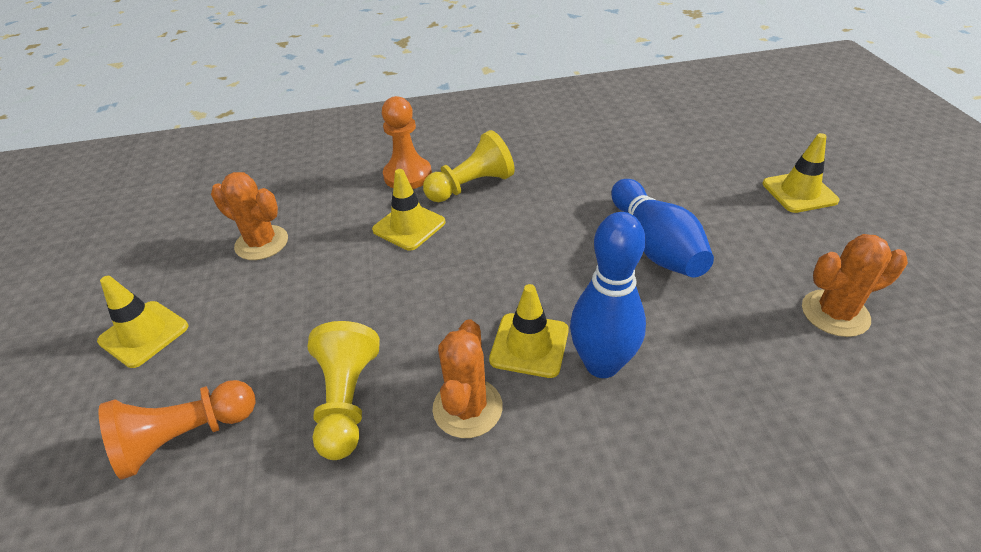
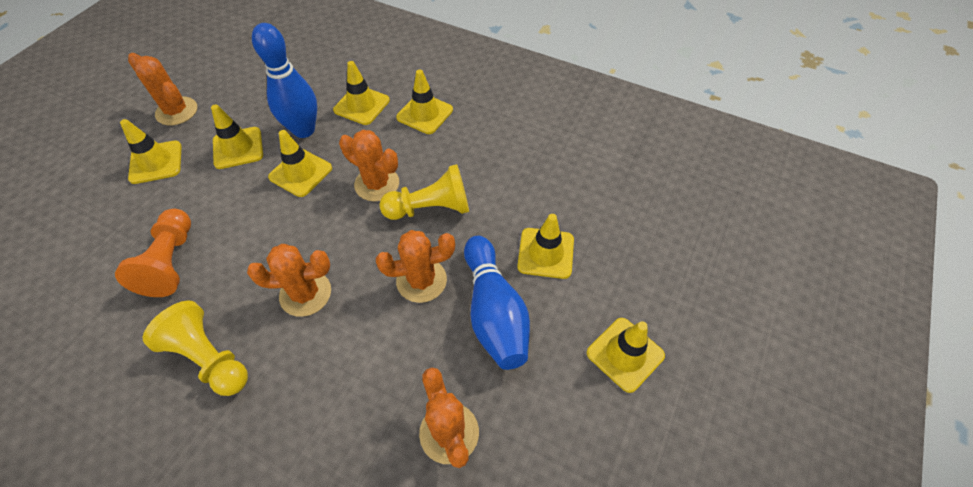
orange cactus: 3 -> 5
orange pawn: 2 -> 1
yellow traffic cone: 4 -> 7

